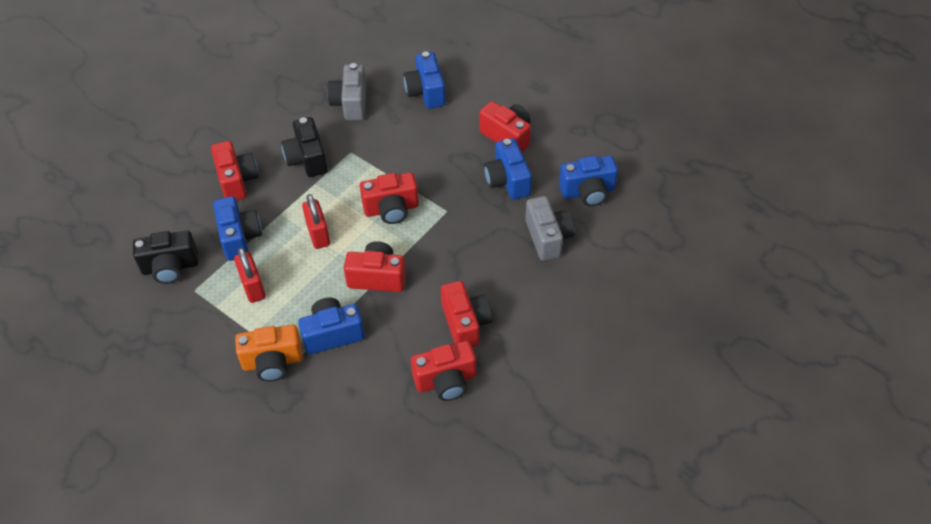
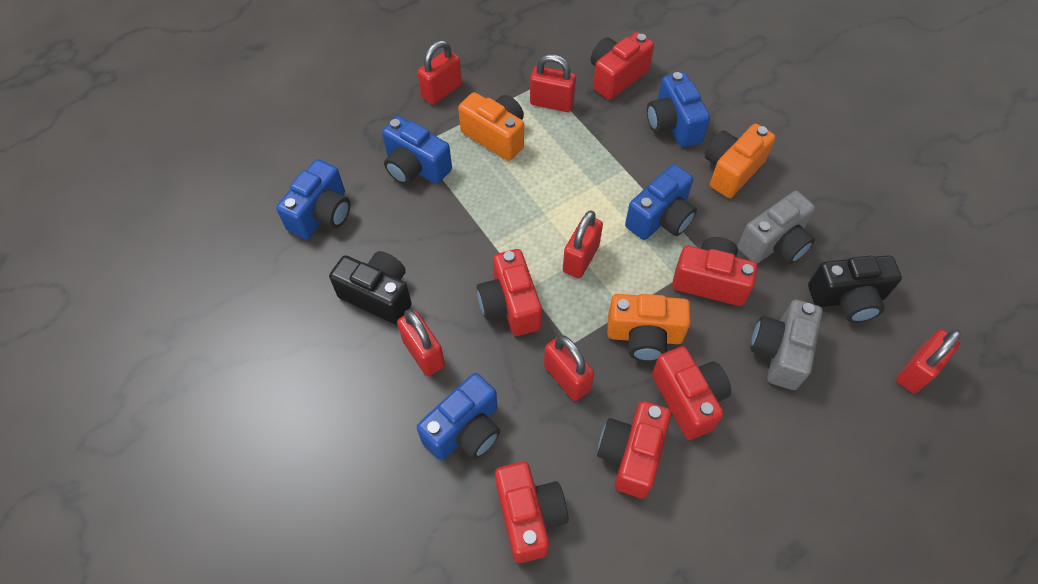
orange camera: 1 -> 3
red padlock: 2 -> 6

